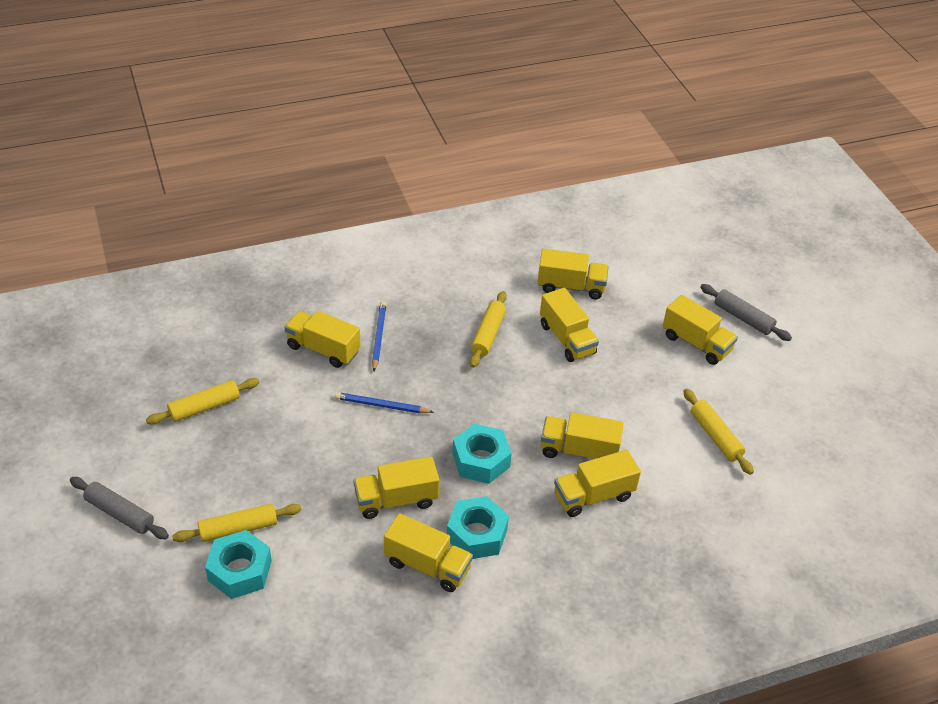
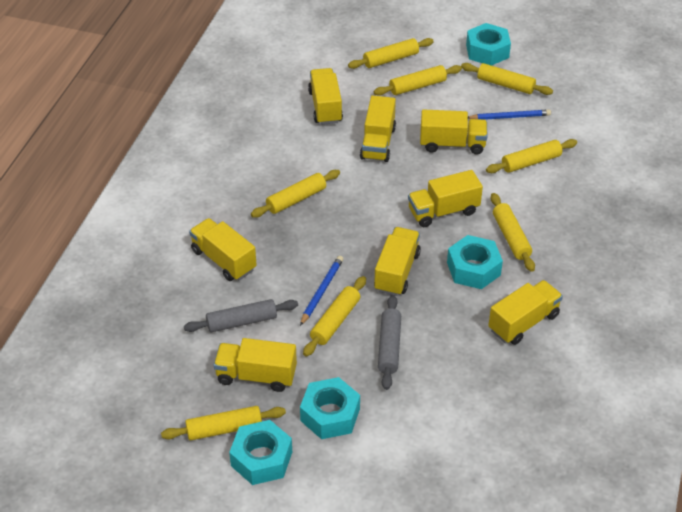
turquoise nut: 3 -> 4
yellow rolling pin: 4 -> 8

